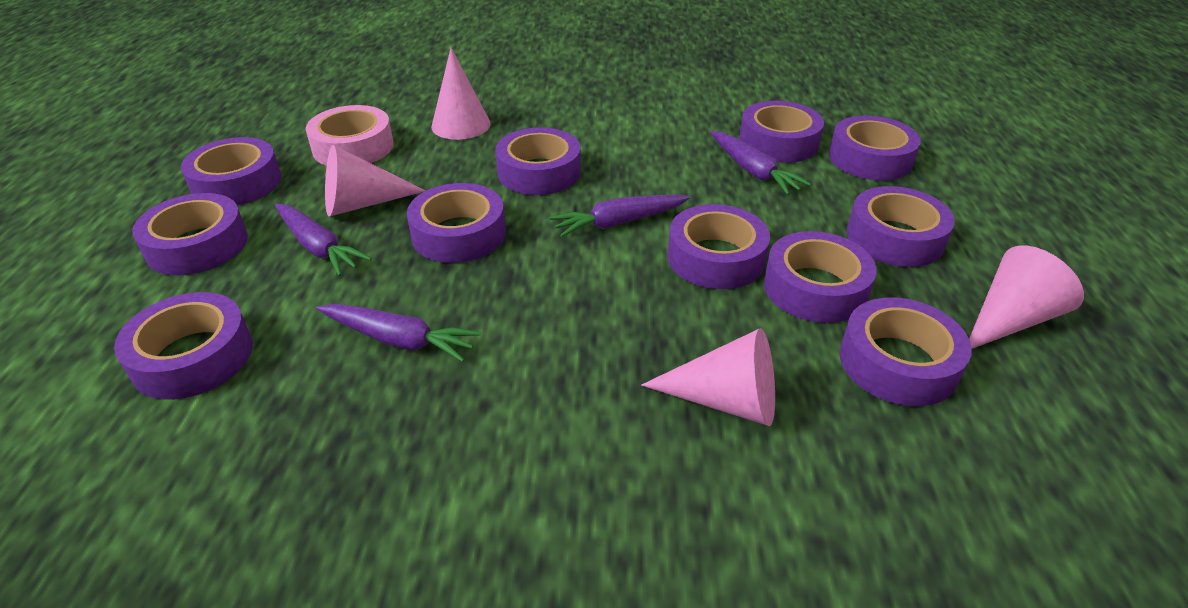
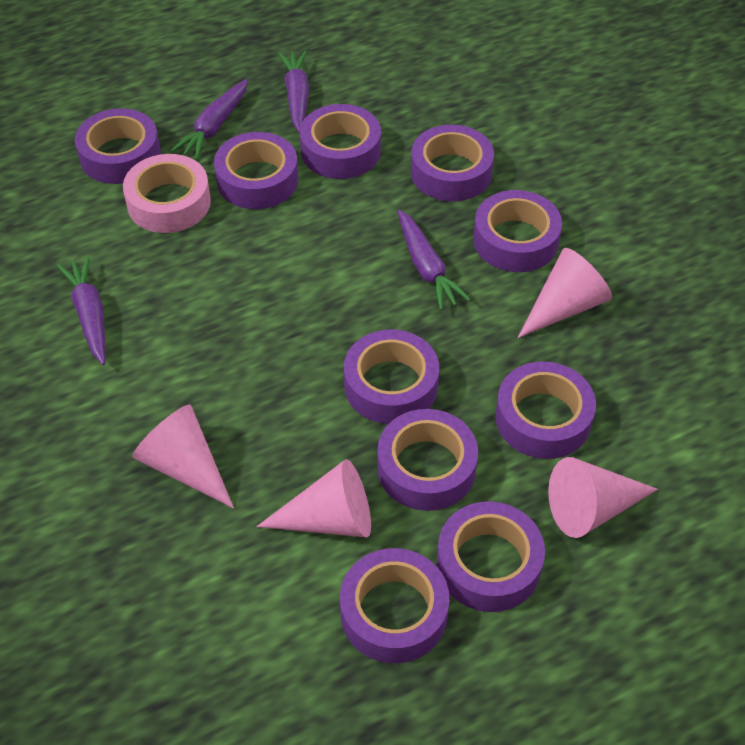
purple tape: 11 -> 10

